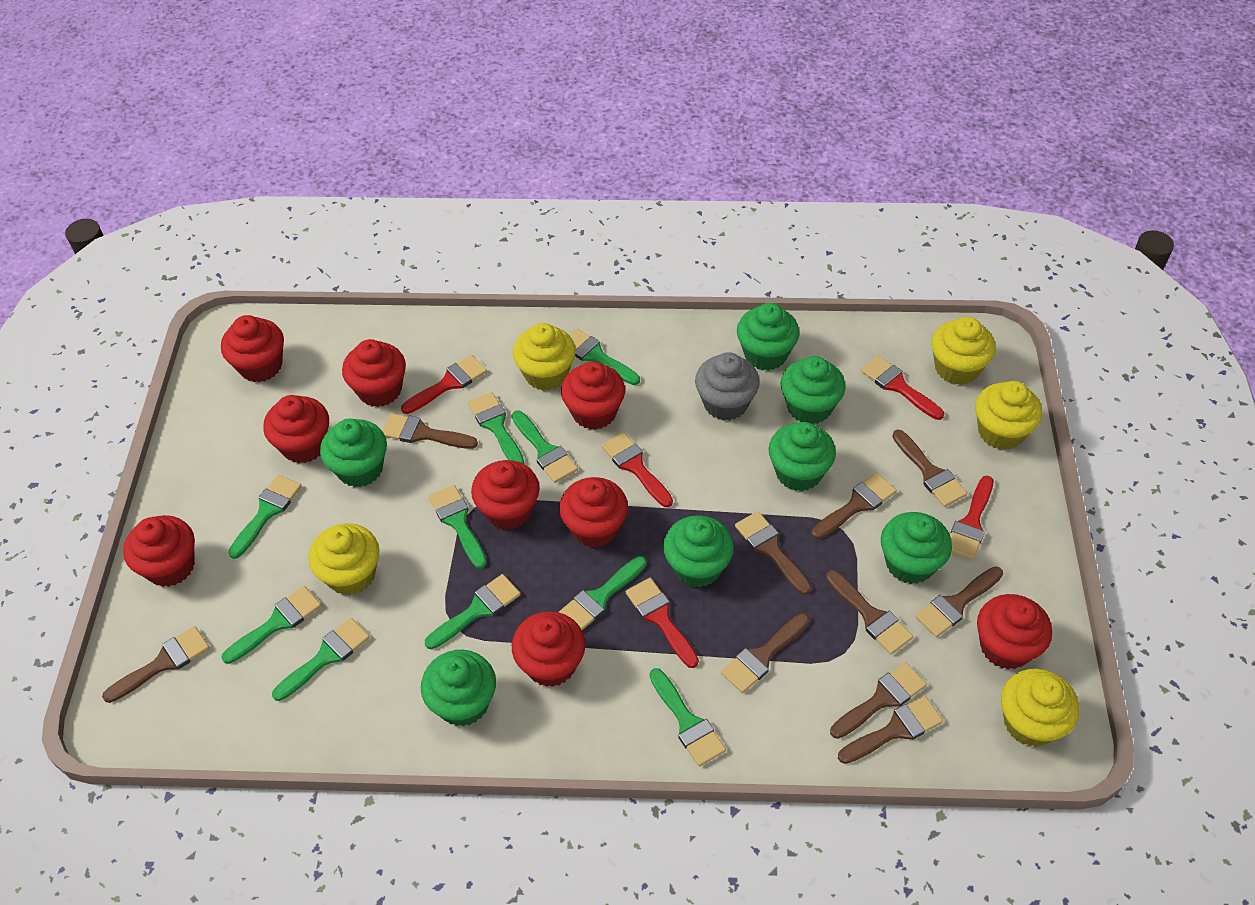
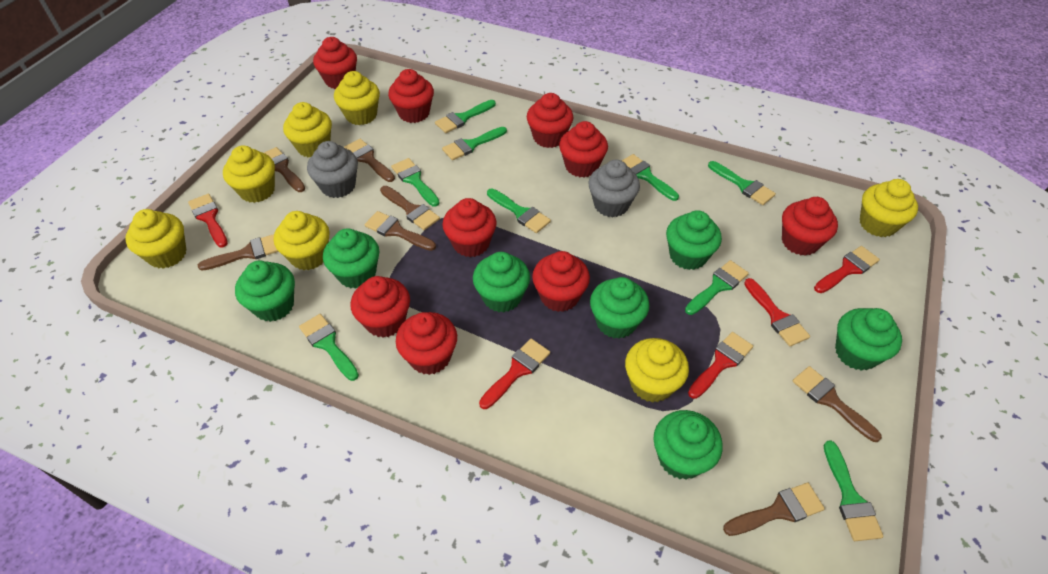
brown brush: 10 -> 7
green brush: 10 -> 9
grey cupcake: 1 -> 2
yellow cupcake: 5 -> 7

